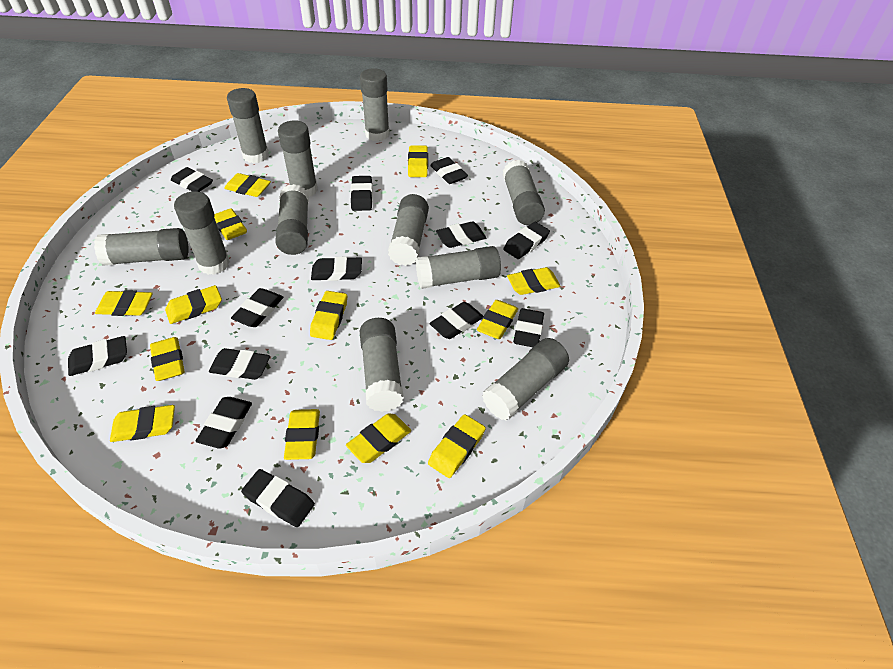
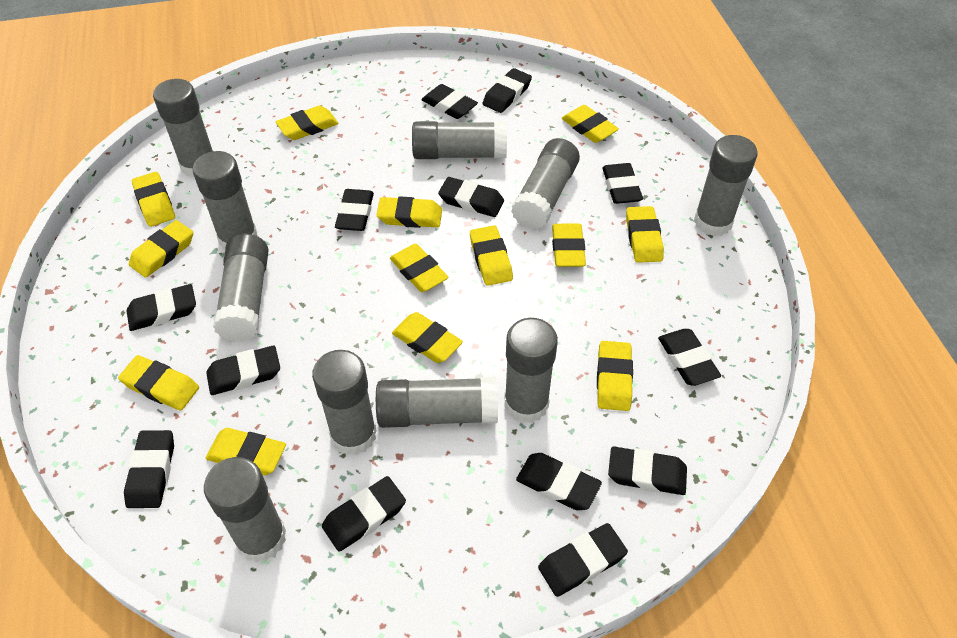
grey glue stick: 11 -> 10

